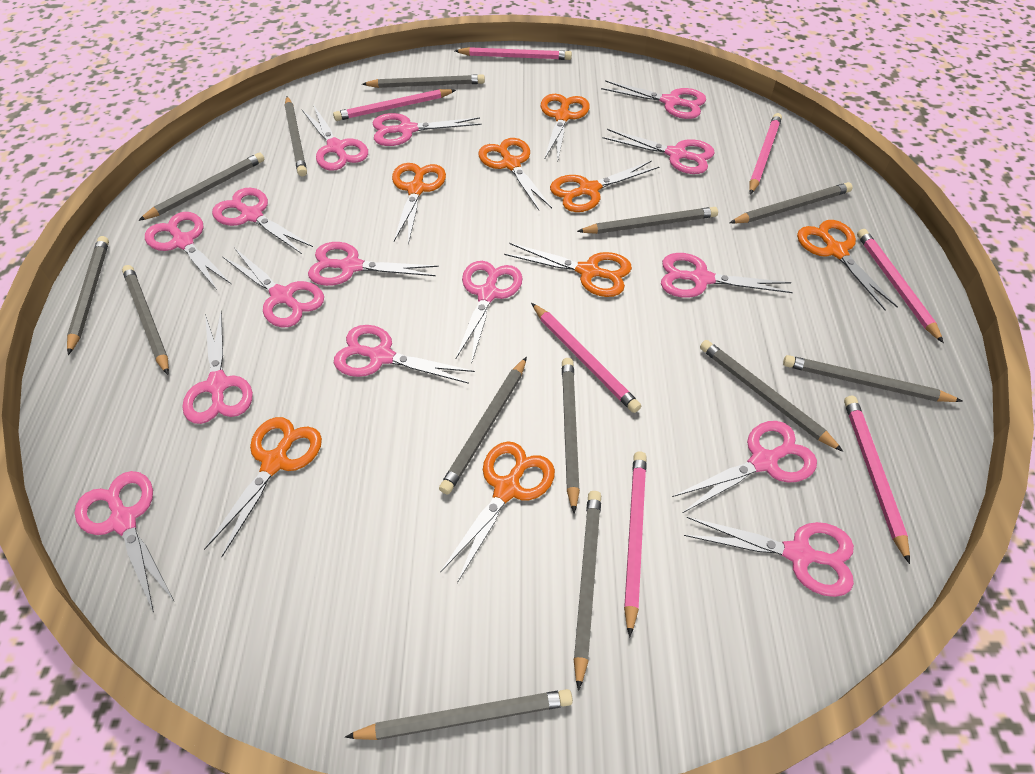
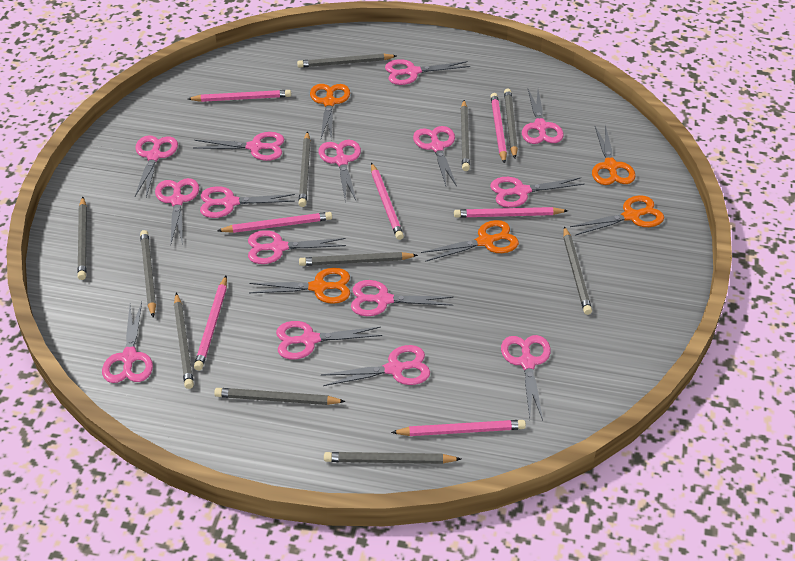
grey pencil: 13 -> 11
orange scissors: 8 -> 5

